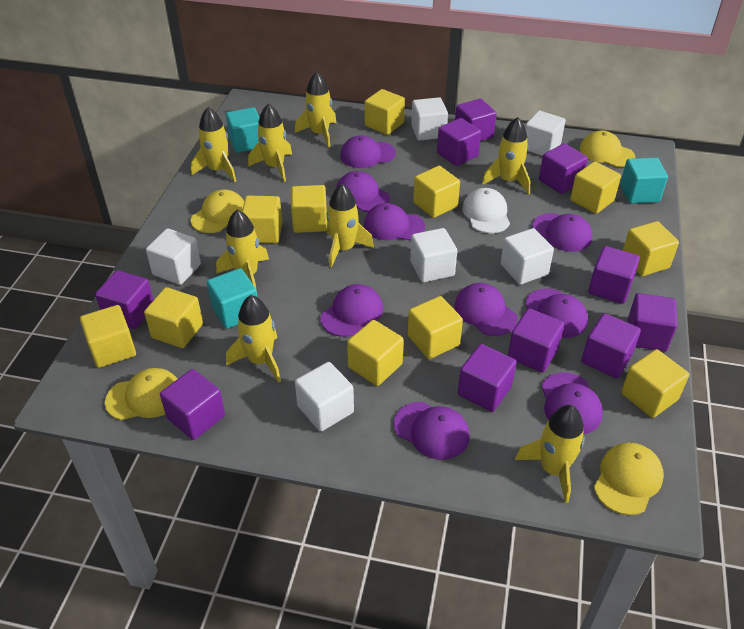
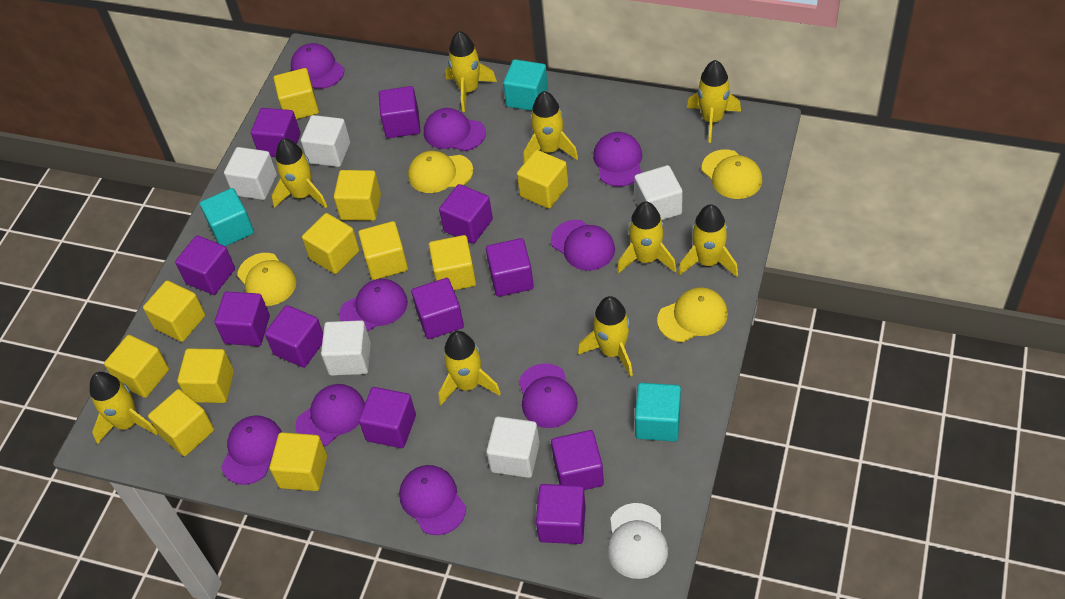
purple cube: 10 -> 11
white cube: 6 -> 5
yellow rocket: 8 -> 9

